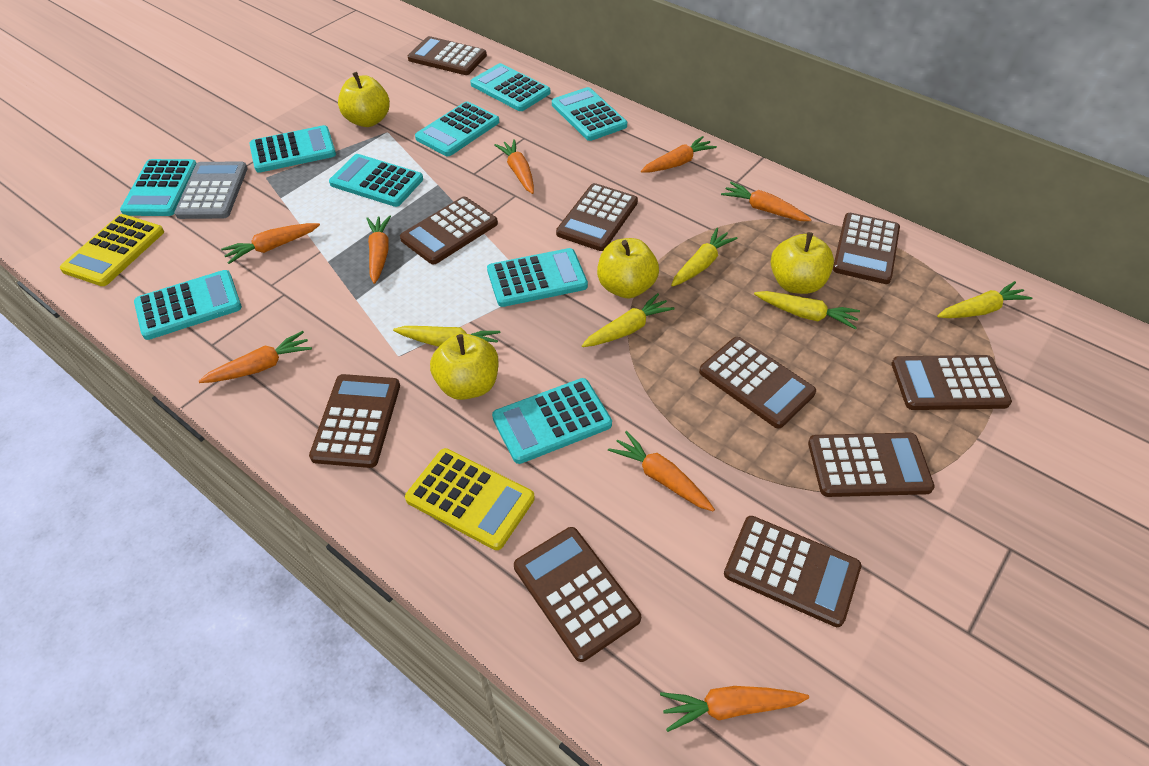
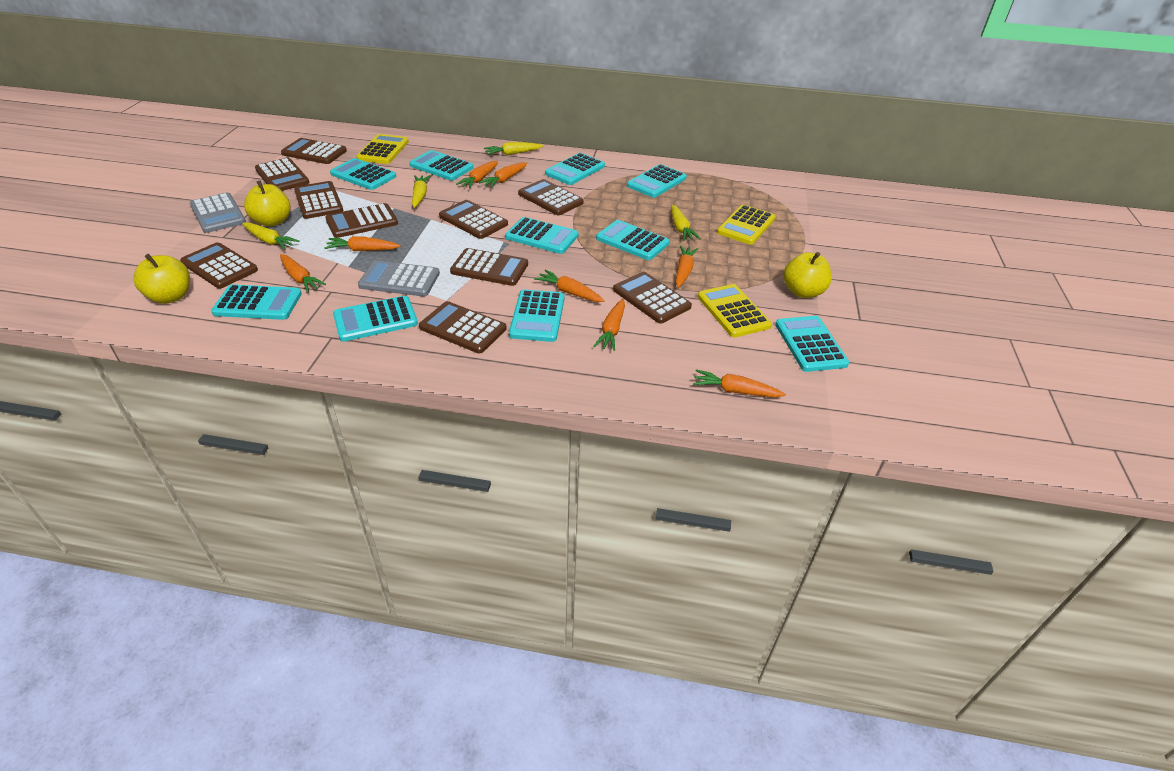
grey calculator: 1 -> 2
turquoise calculator: 9 -> 10
yellow apple: 4 -> 3
yellow calculator: 2 -> 3
yellow carrot: 5 -> 4

